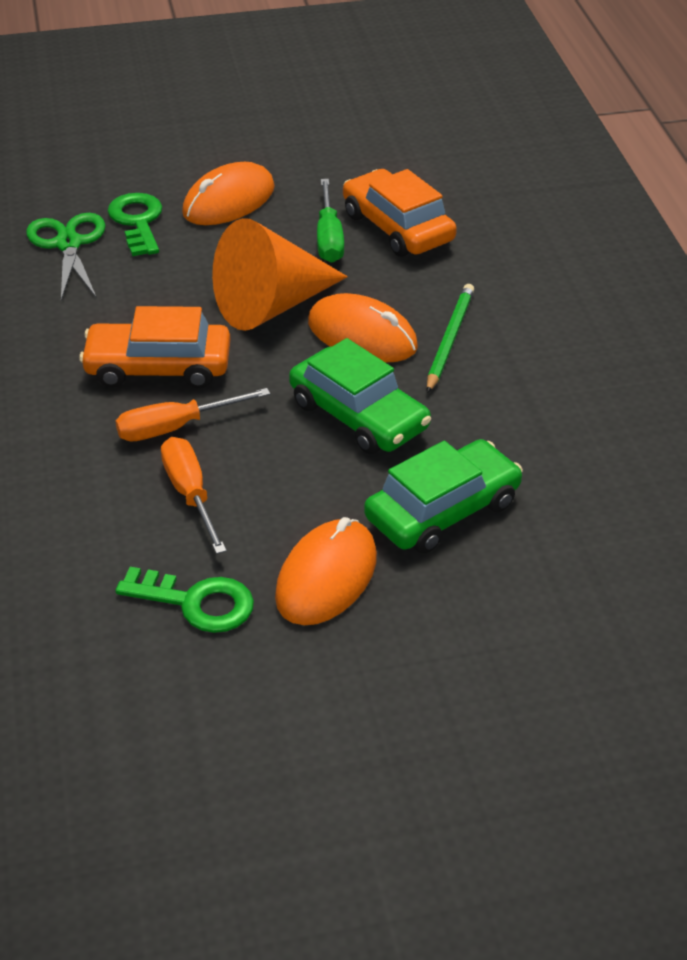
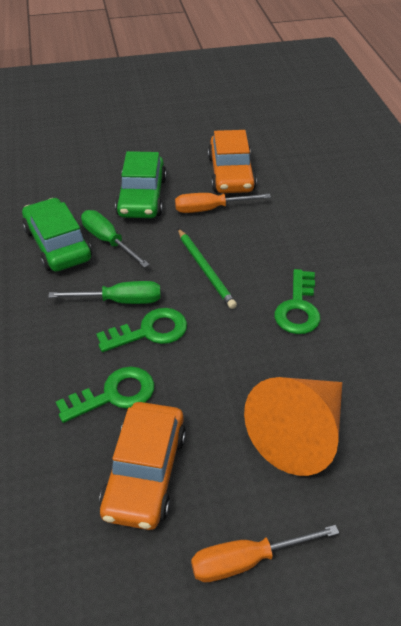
green key: 2 -> 3
green scissors: 1 -> 0
green screwdriver: 1 -> 2
orange mouse: 3 -> 0

